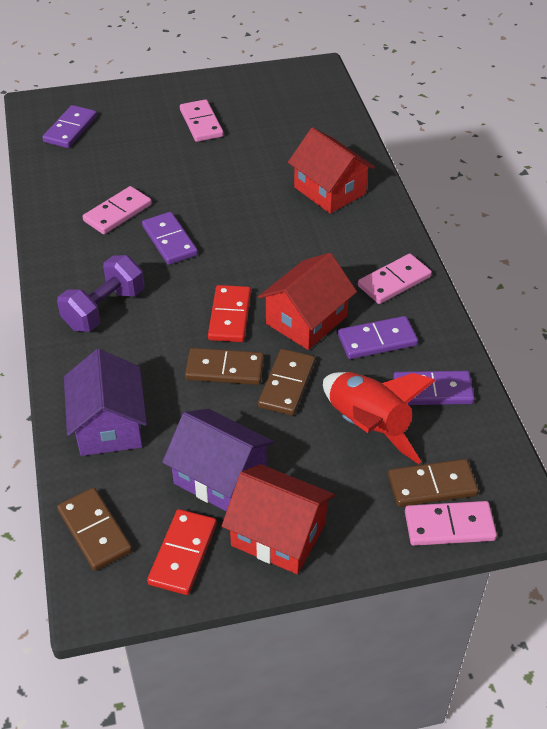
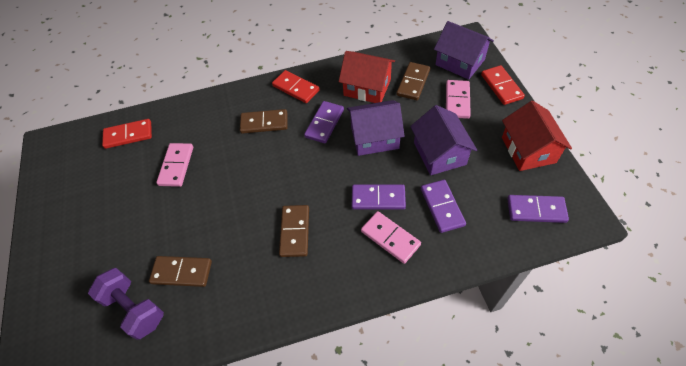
pink domino: 4 -> 3
purple house: 2 -> 3
red domino: 2 -> 3
red house: 3 -> 2
red rocket: 1 -> 0

